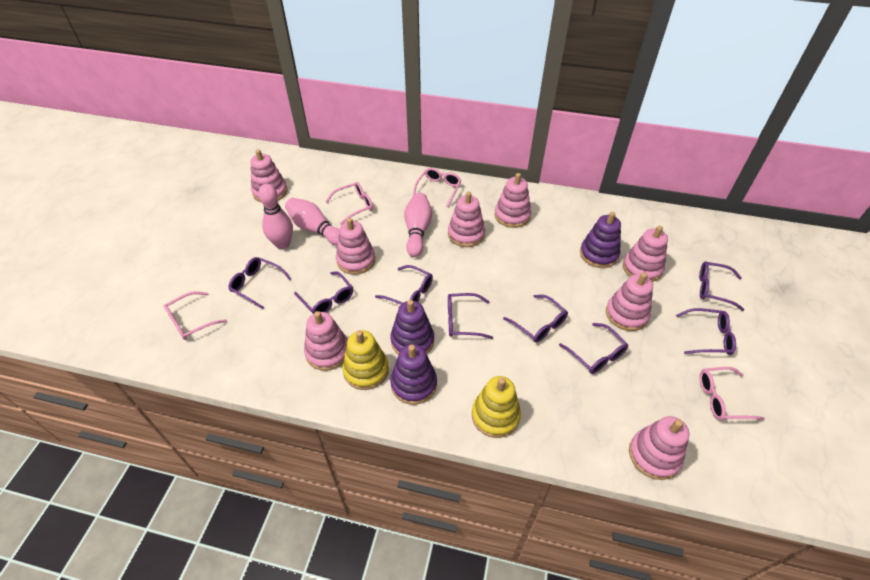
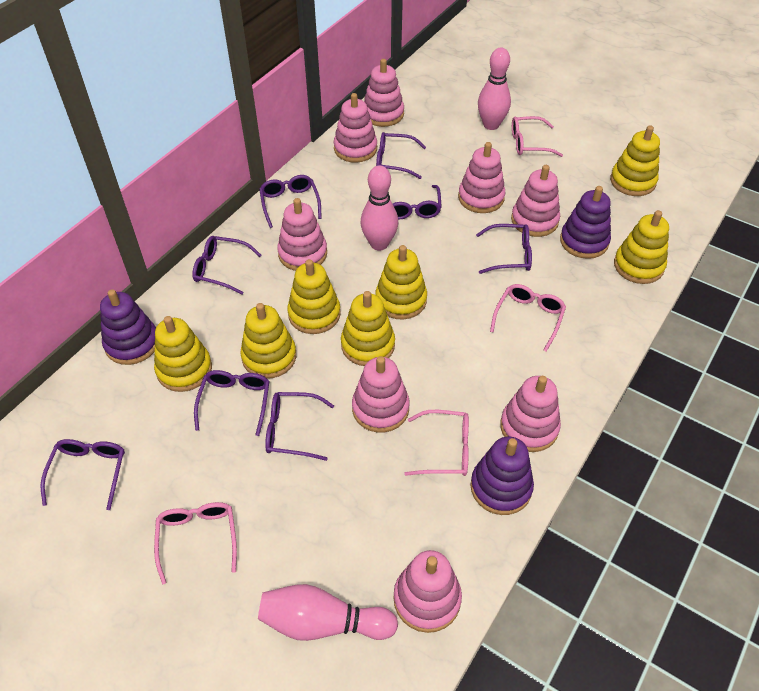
yellow stacking toy: 2 -> 7

